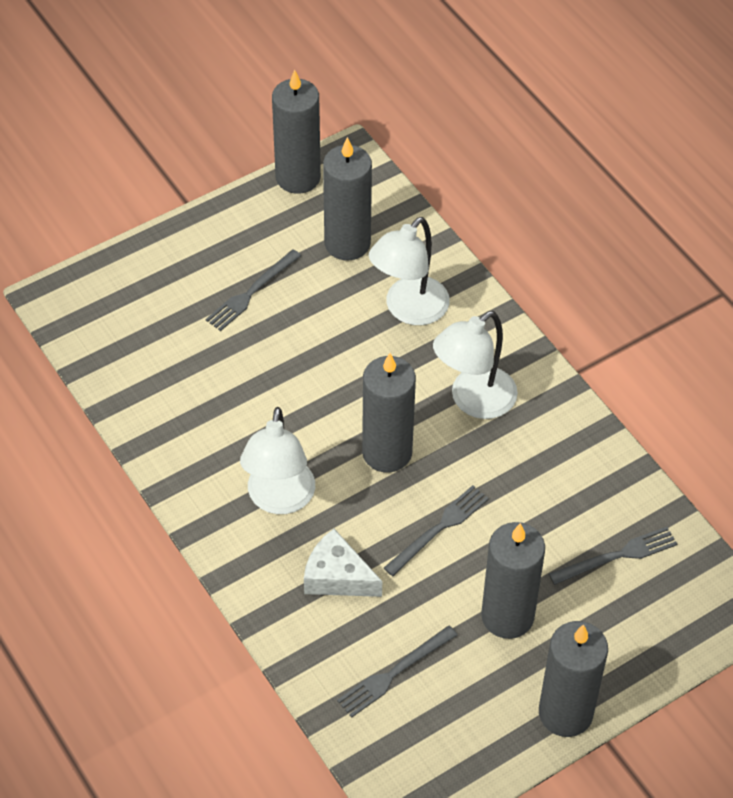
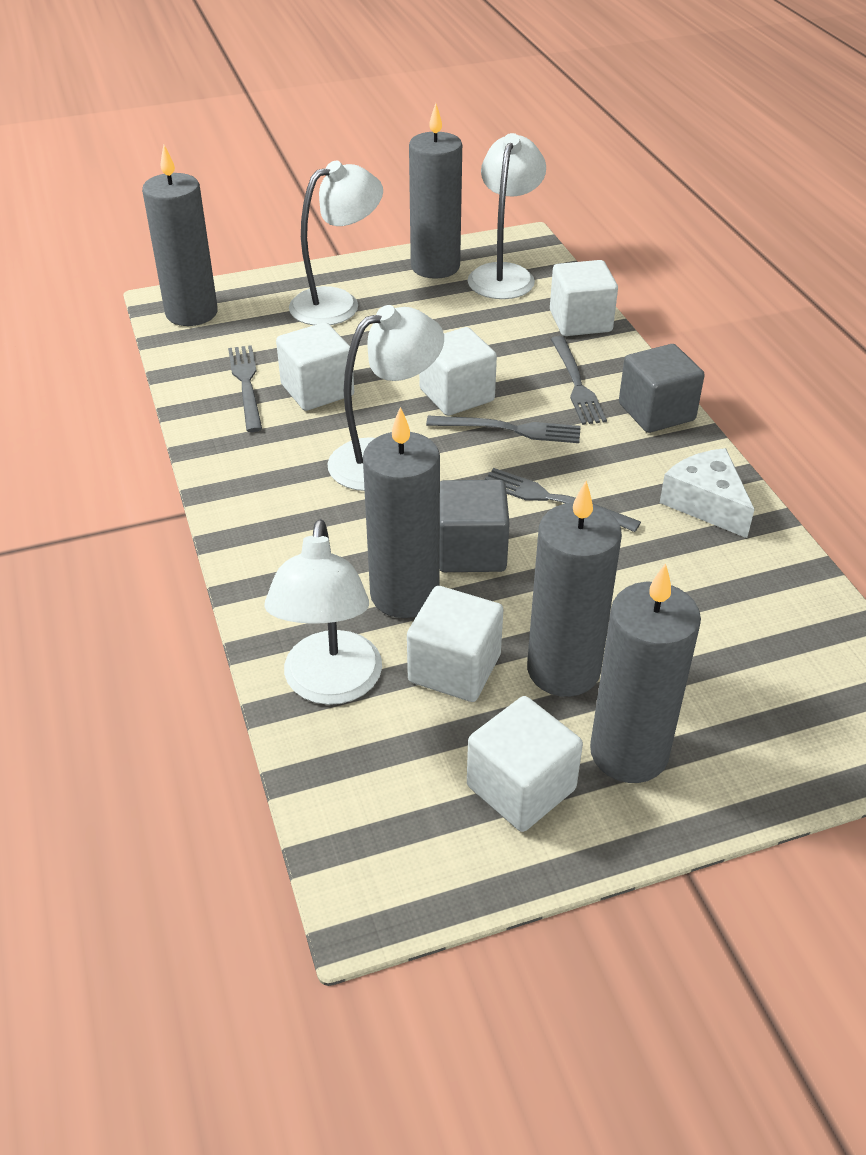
grey cube: 0 -> 2
white cube: 0 -> 5
white lamp: 3 -> 4

